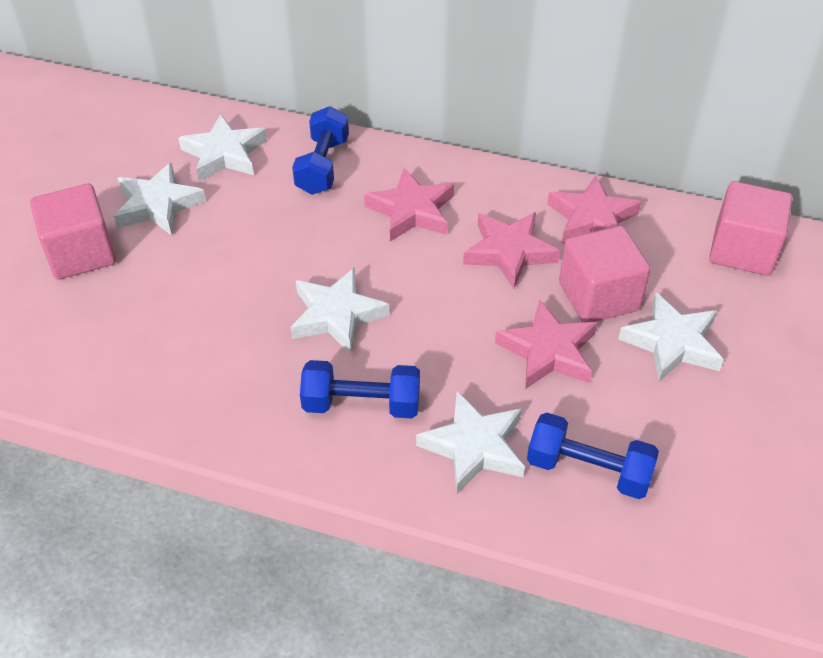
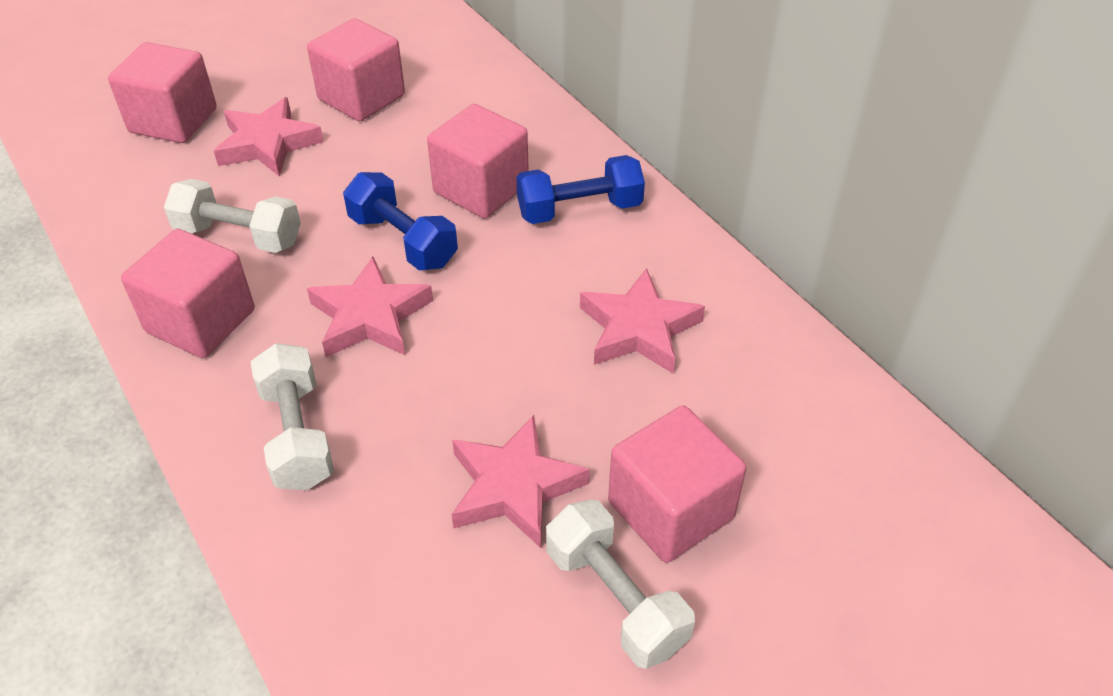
blue dumbbell: 3 -> 2
pink cube: 3 -> 5
white dumbbell: 0 -> 3
white star: 5 -> 0

